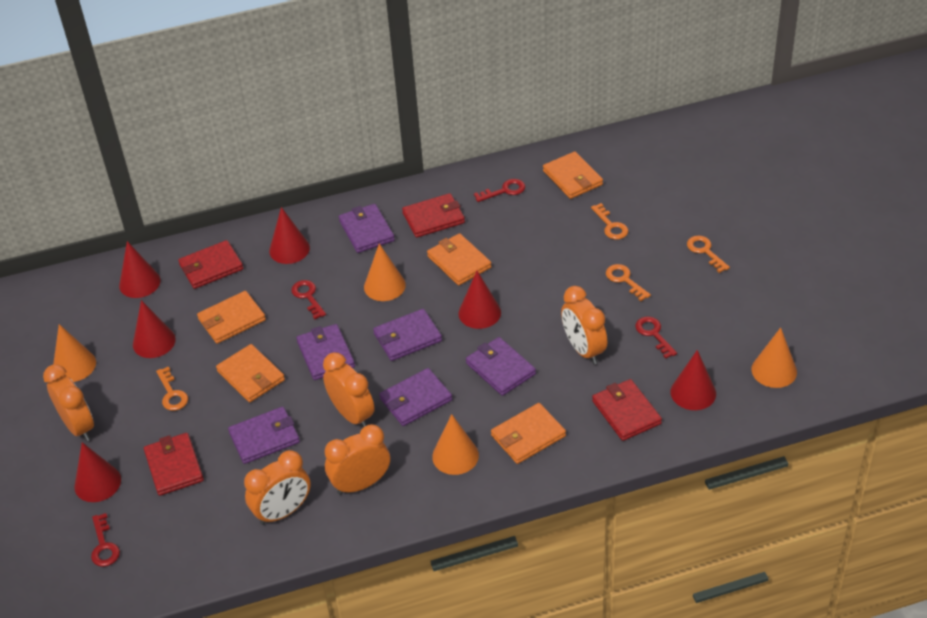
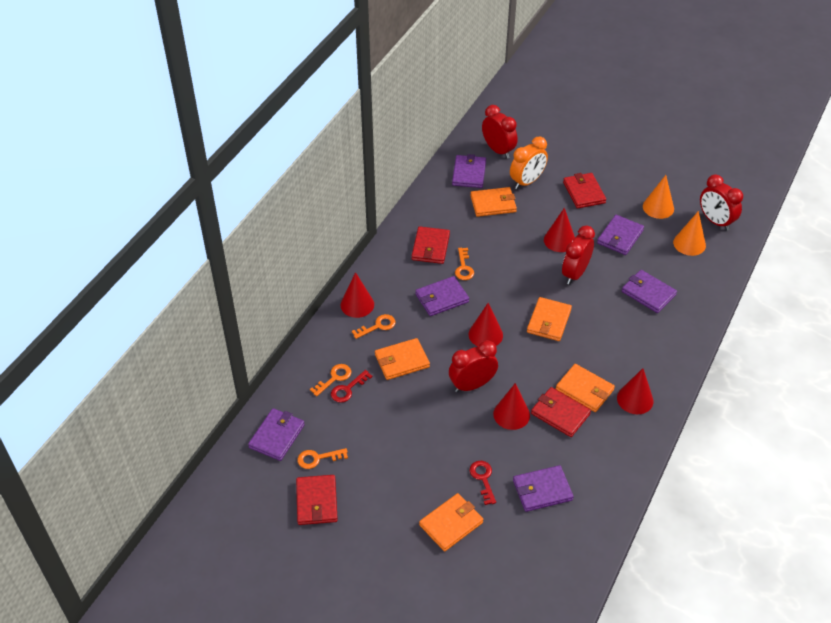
orange clock: 5 -> 1
orange cone: 4 -> 2
red clock: 0 -> 4
red cone: 6 -> 5
red key: 4 -> 2

